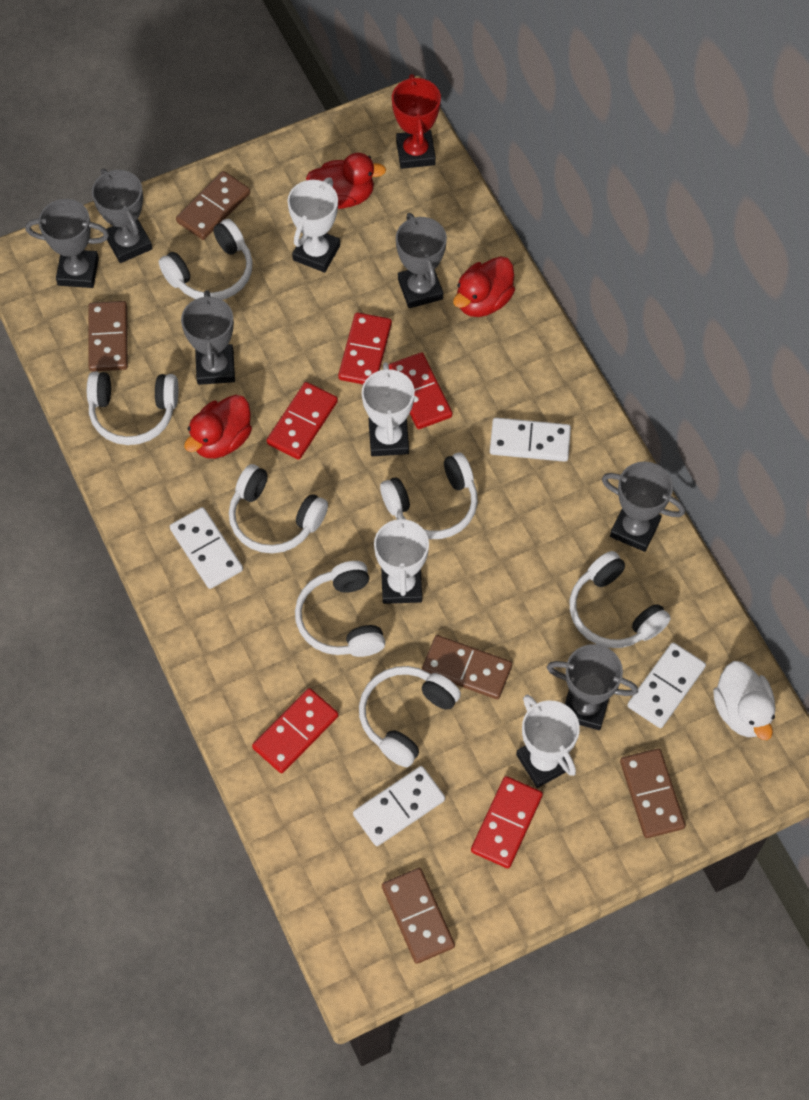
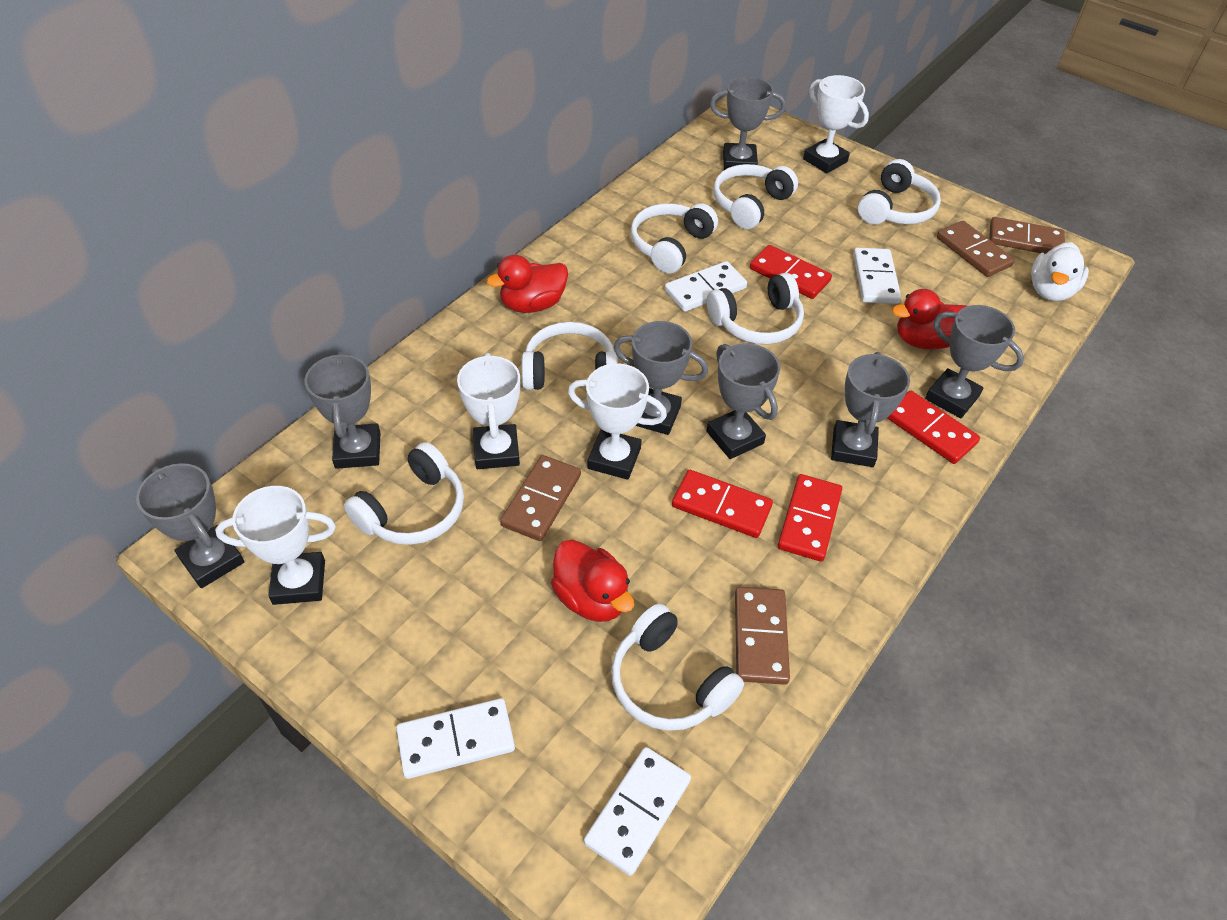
brown domino: 5 -> 4
grey trophy: 6 -> 7
red domino: 5 -> 4
red trophy: 1 -> 0

